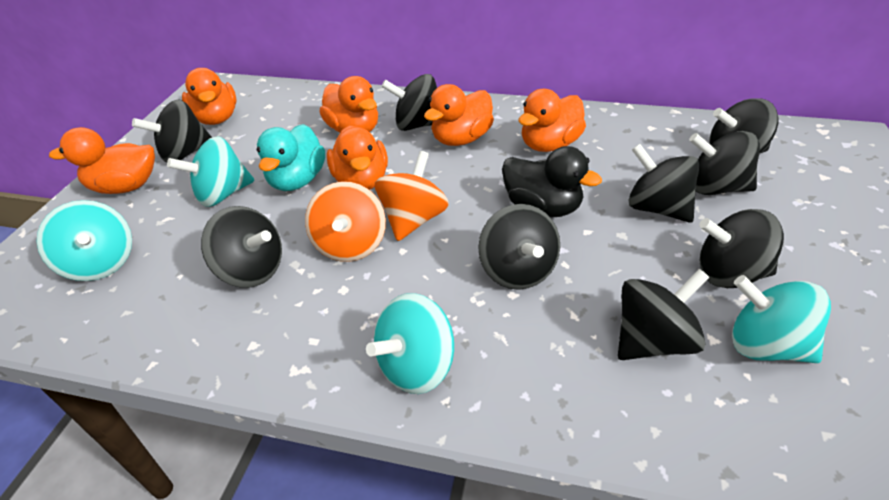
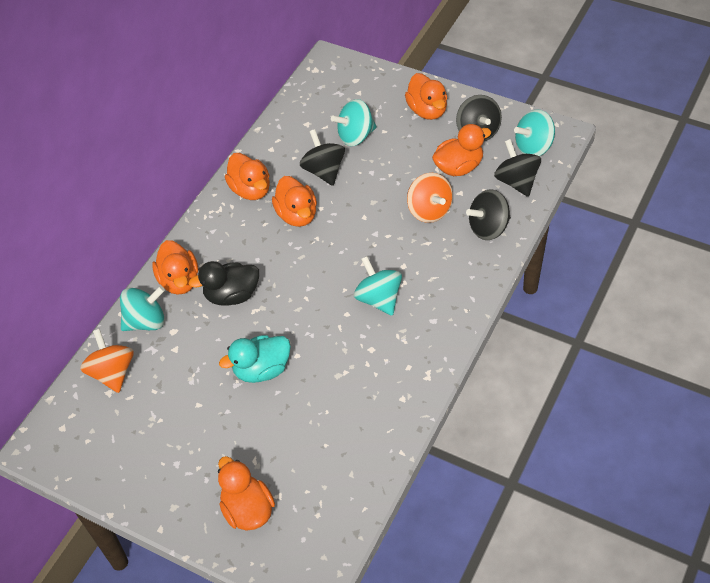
black spinning top: 9 -> 4

